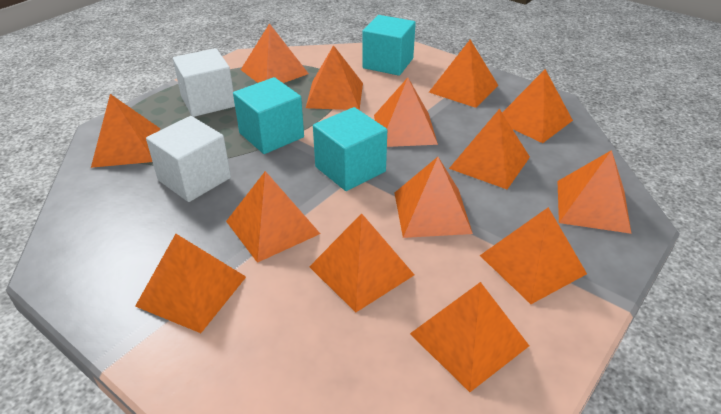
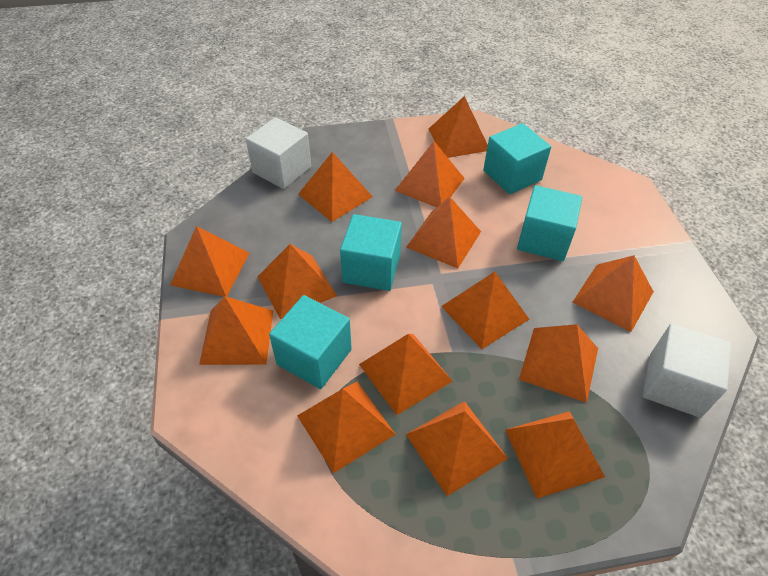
turquoise cube: 3 -> 4

